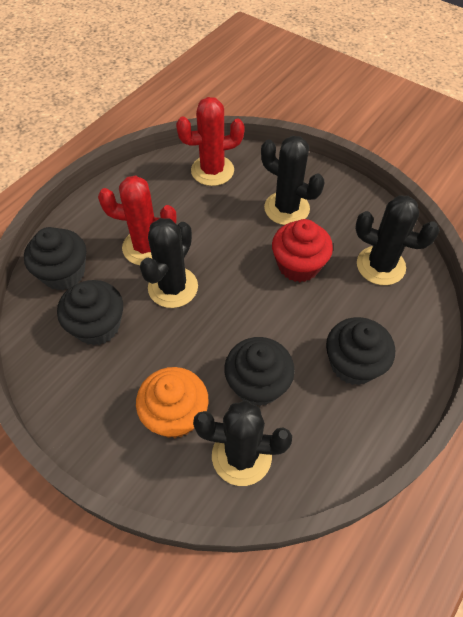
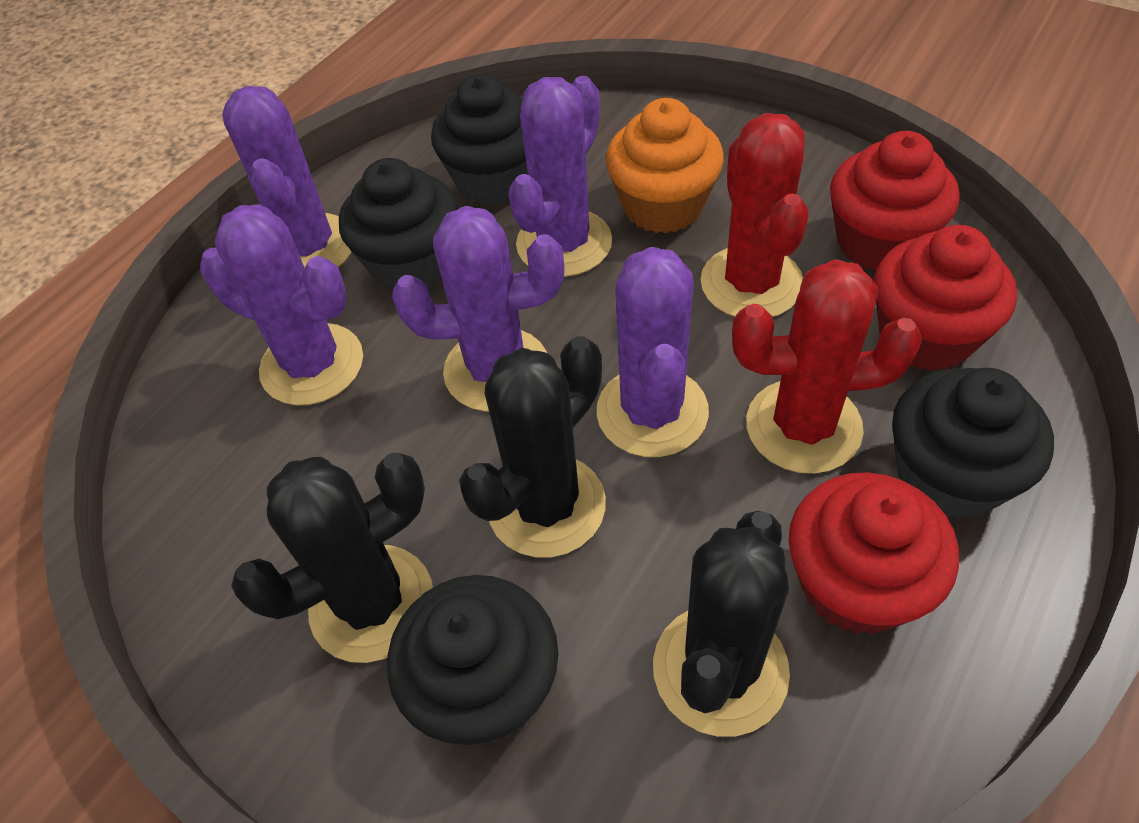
black cactus: 4 -> 3
purple cactus: 0 -> 5
red cupcake: 1 -> 3

